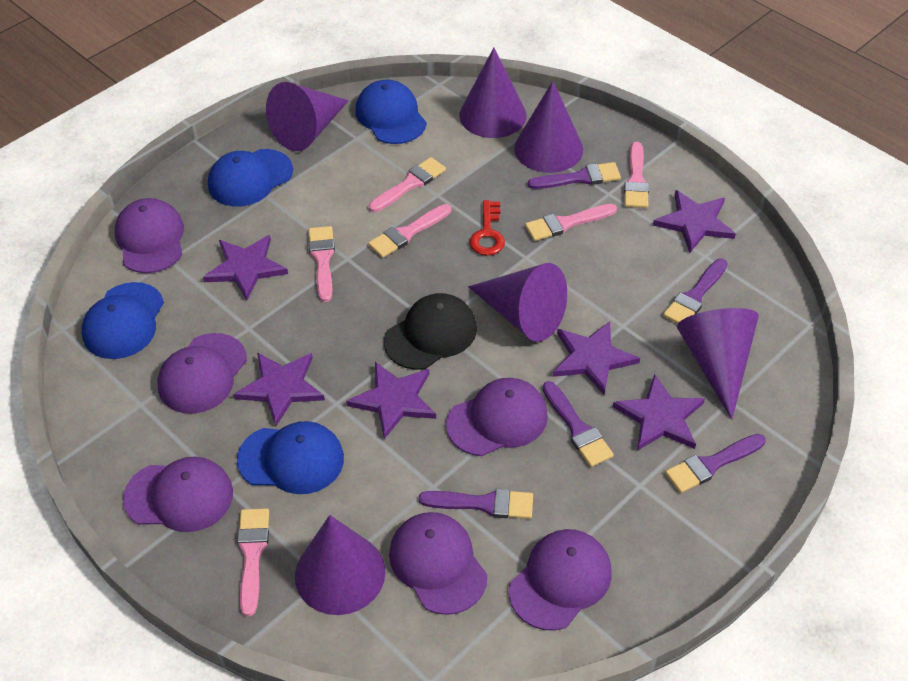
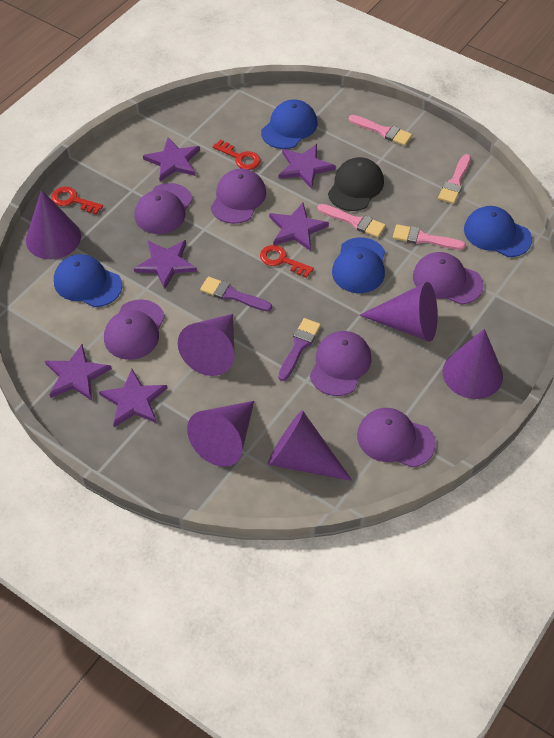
pink brush: 6 -> 4
purple brush: 5 -> 2
red key: 1 -> 3

